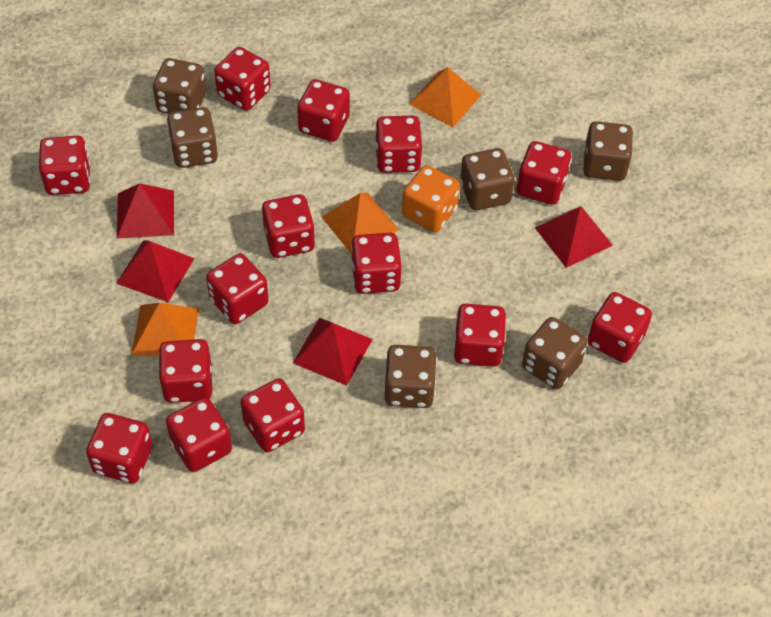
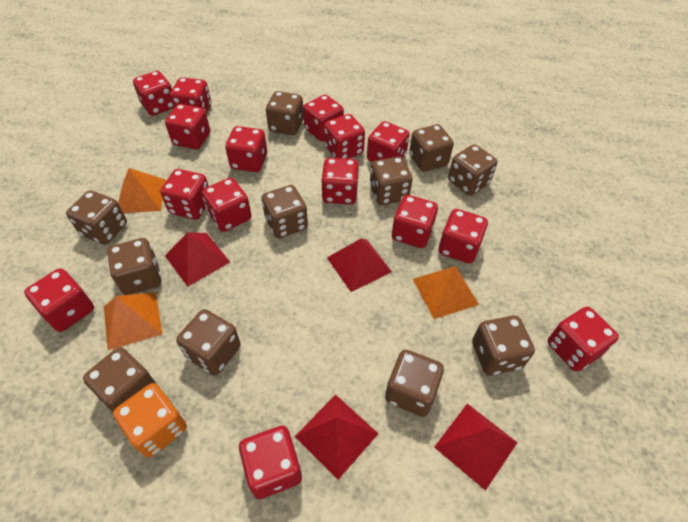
brown dice: 6 -> 11
red dice: 14 -> 15

